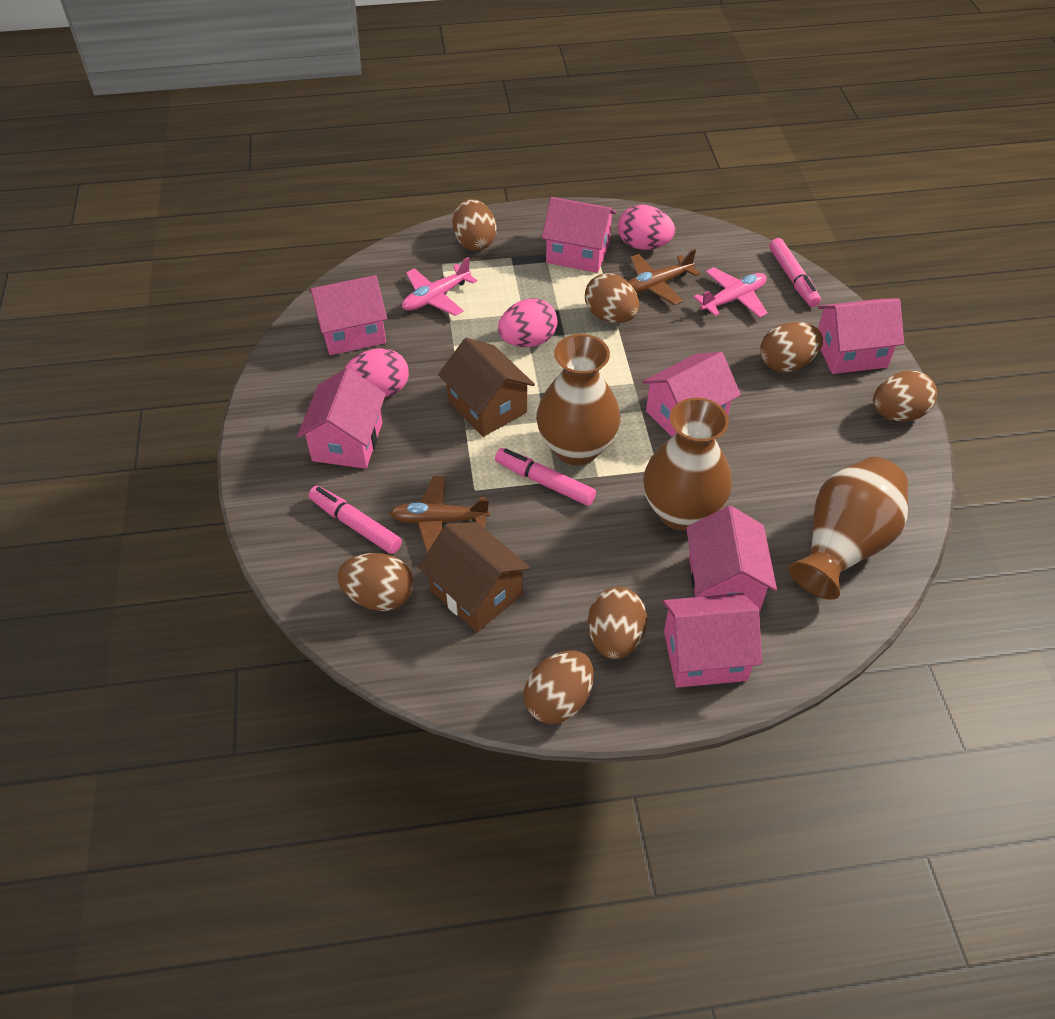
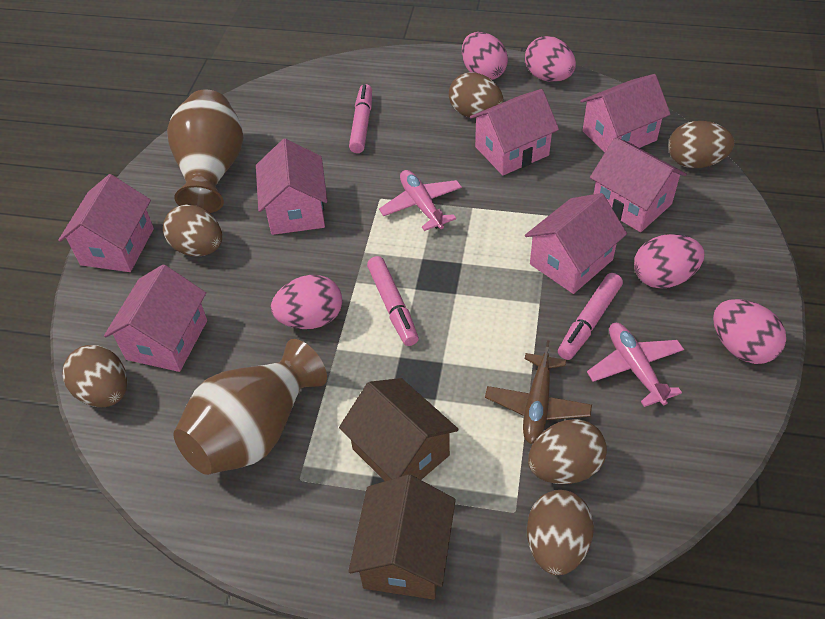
brown egg: 7 -> 6
brown plane: 2 -> 1
brown vase: 3 -> 2
pink egg: 3 -> 5

